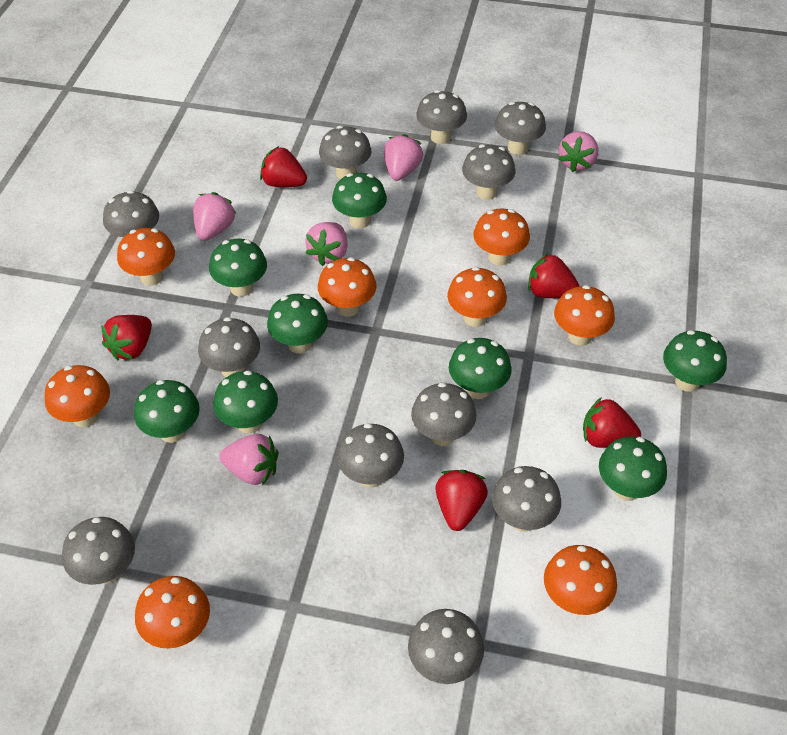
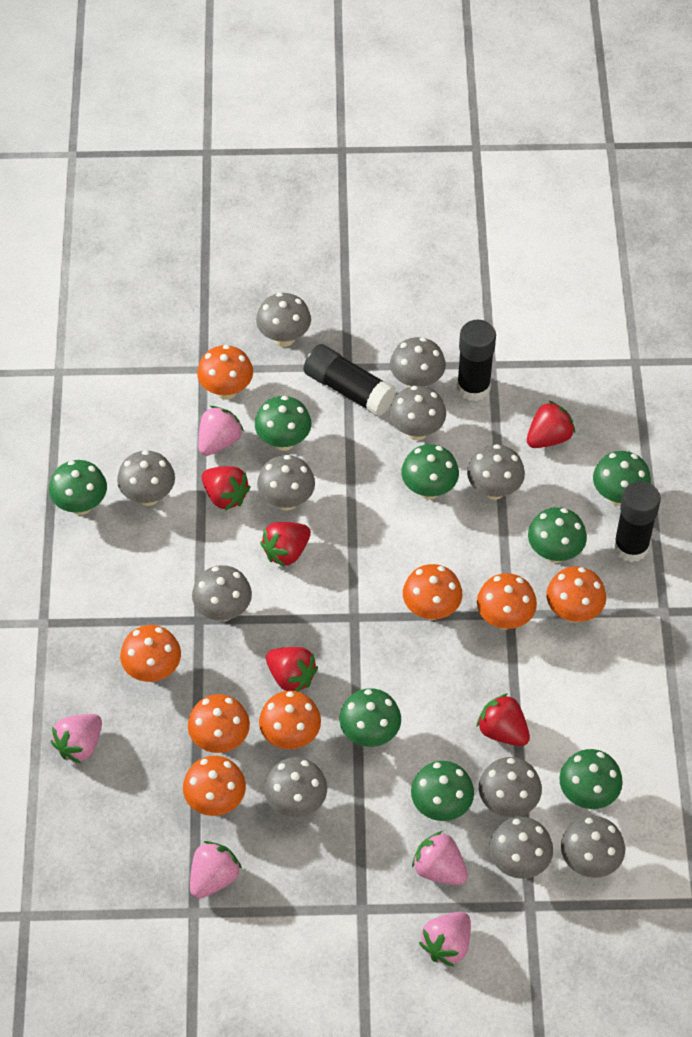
black glue stick: 0 -> 3

